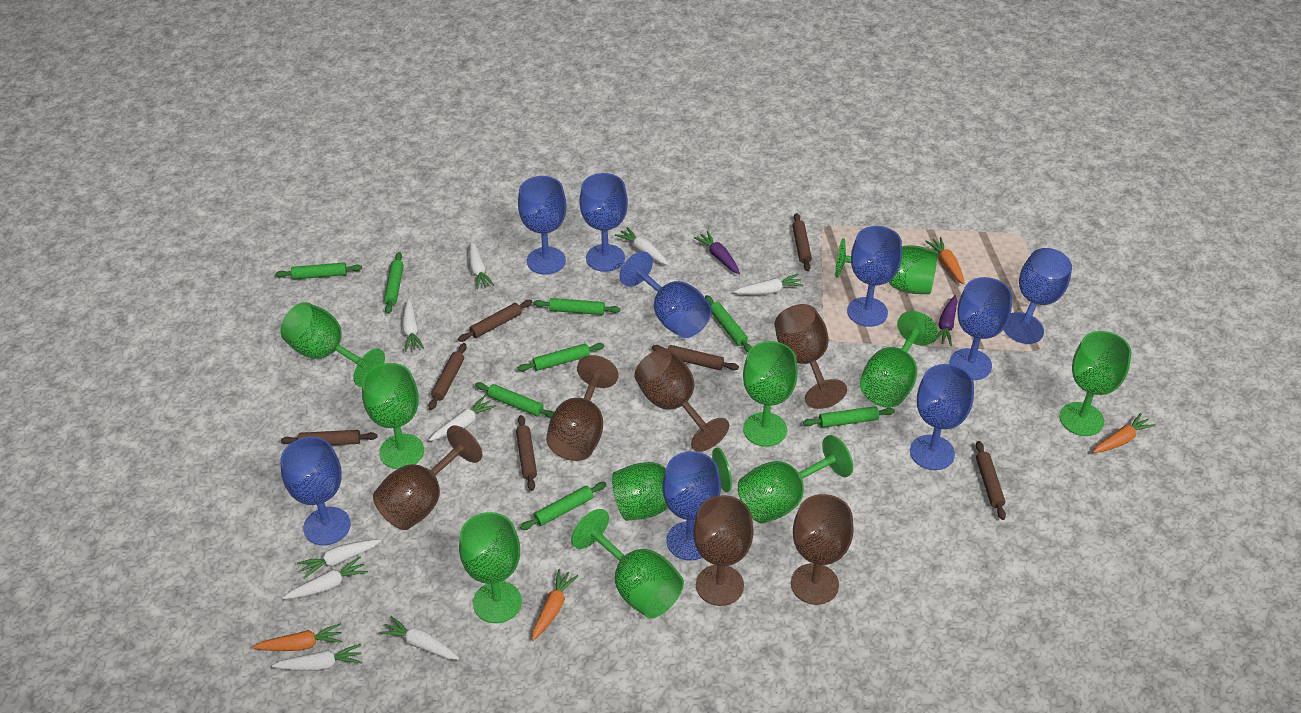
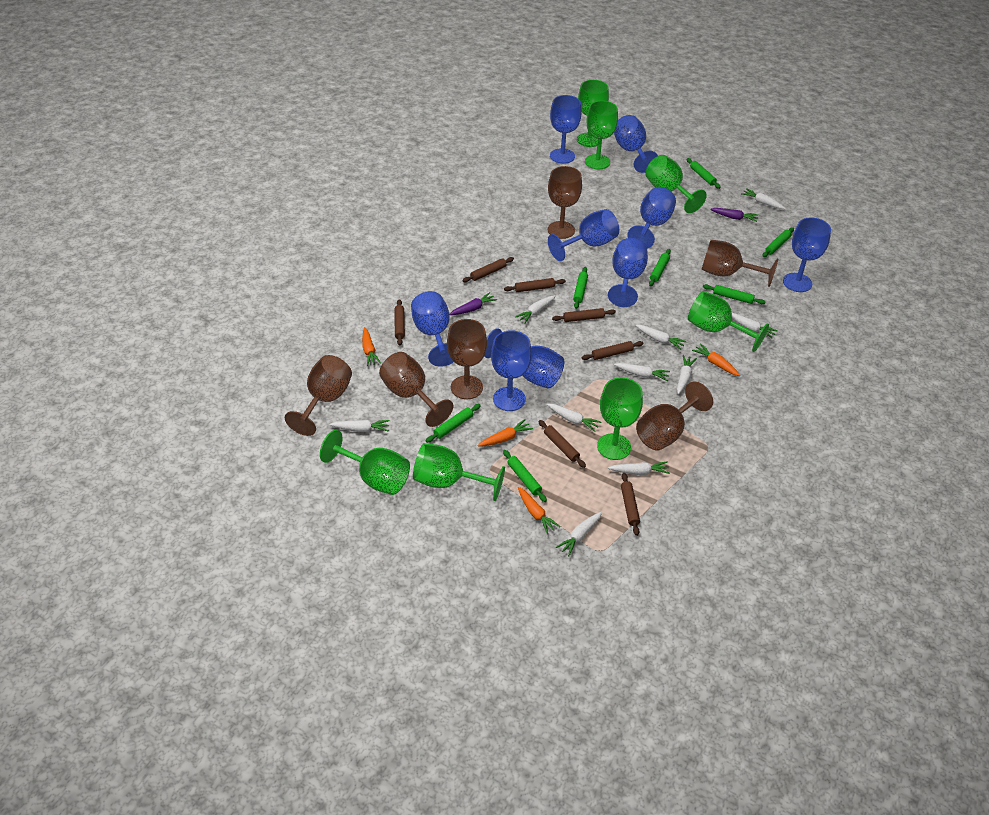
green goblet: 10 -> 7
green rolling pin: 8 -> 7
white carrot: 9 -> 10

